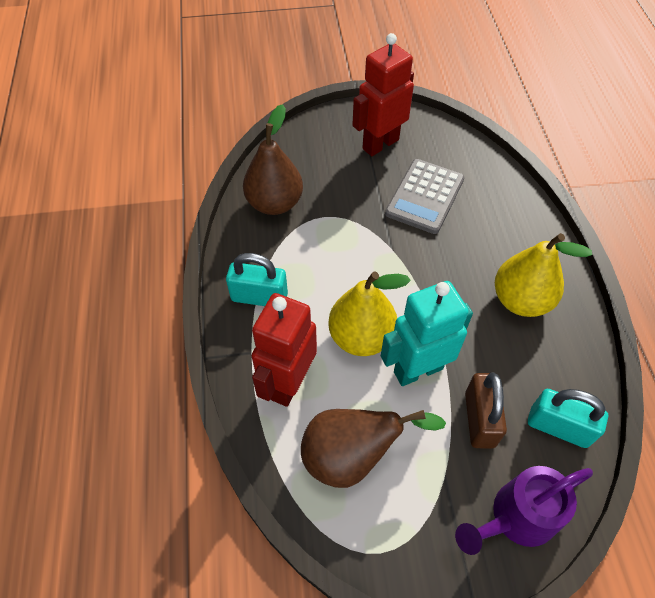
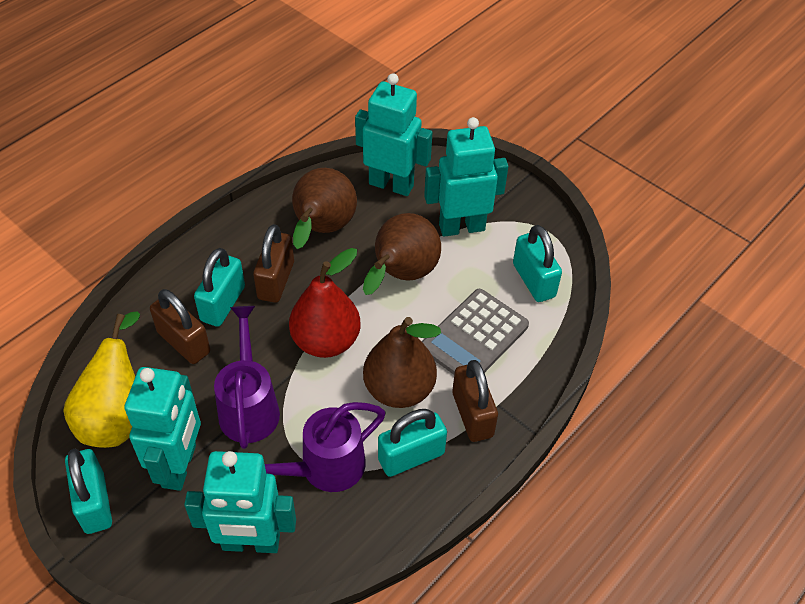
brown padlock: 1 -> 3
brown pear: 2 -> 3
purple watering can: 1 -> 2
red pear: 0 -> 1
red robot: 2 -> 0
turquoise padlock: 2 -> 4
turquoise robot: 1 -> 4
yellow pear: 2 -> 1

